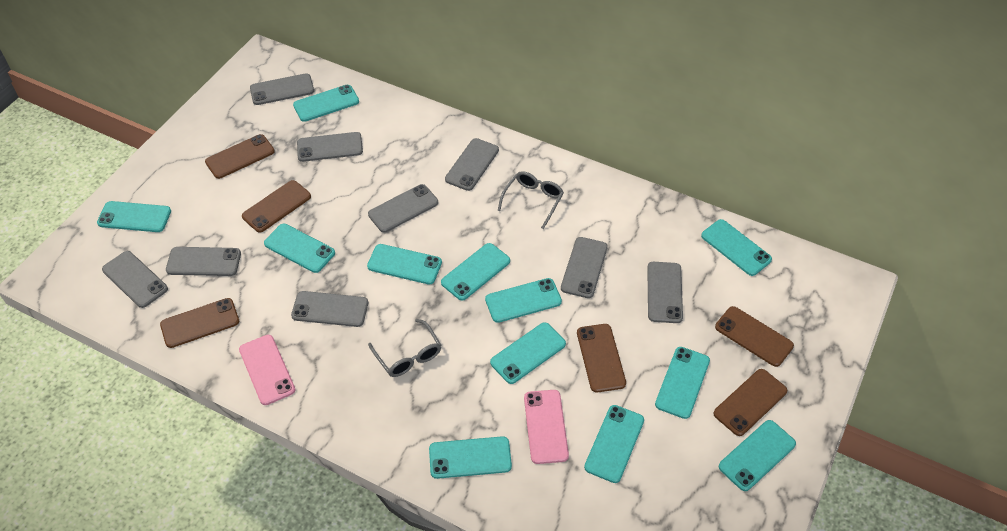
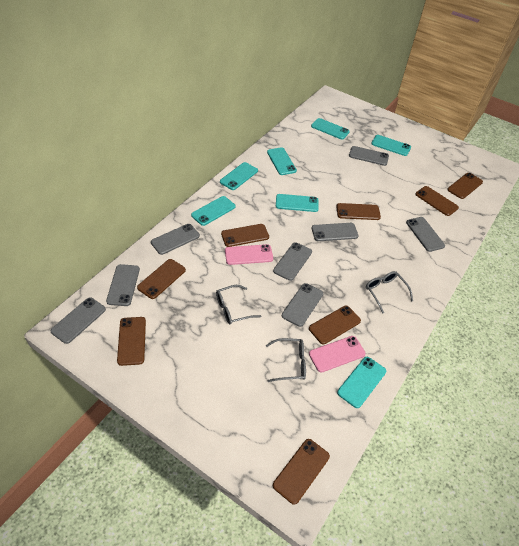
brown phone: 6 -> 8
grey glasses: 2 -> 3
grey phone: 9 -> 8
turquoise phone: 12 -> 7

